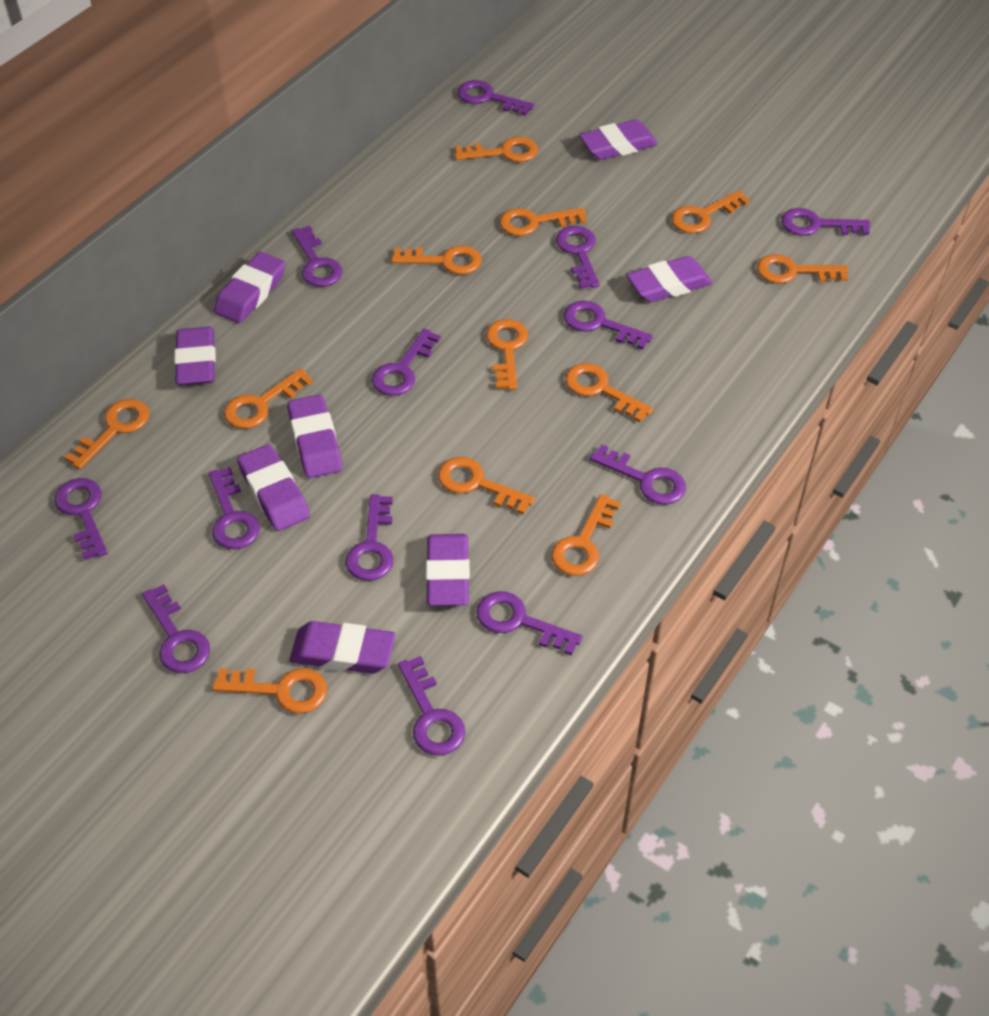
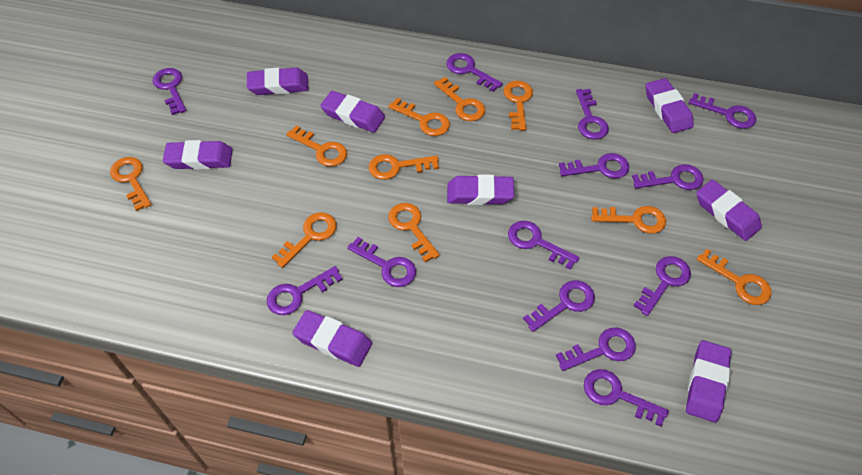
orange key: 12 -> 10

